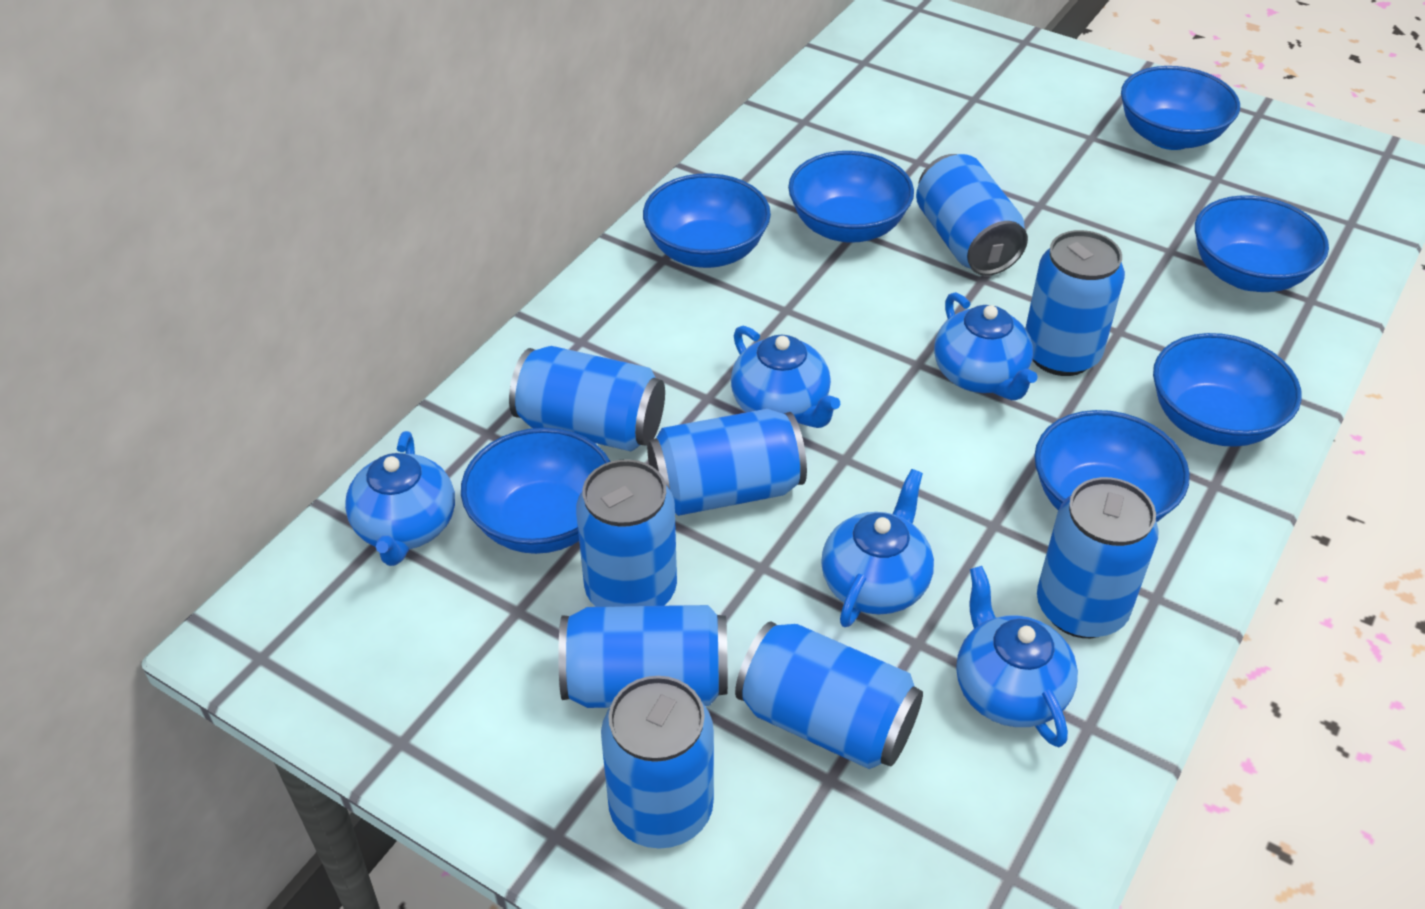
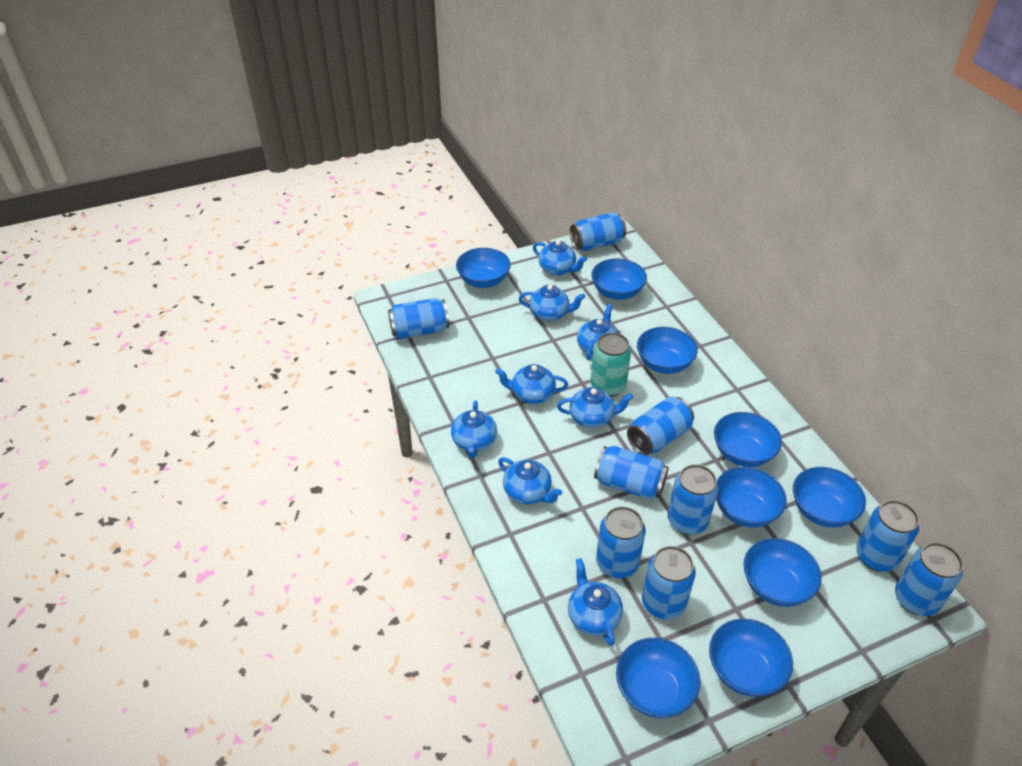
blue bowl: 7 -> 9
blue teapot: 5 -> 8
turquoise can: 0 -> 1

